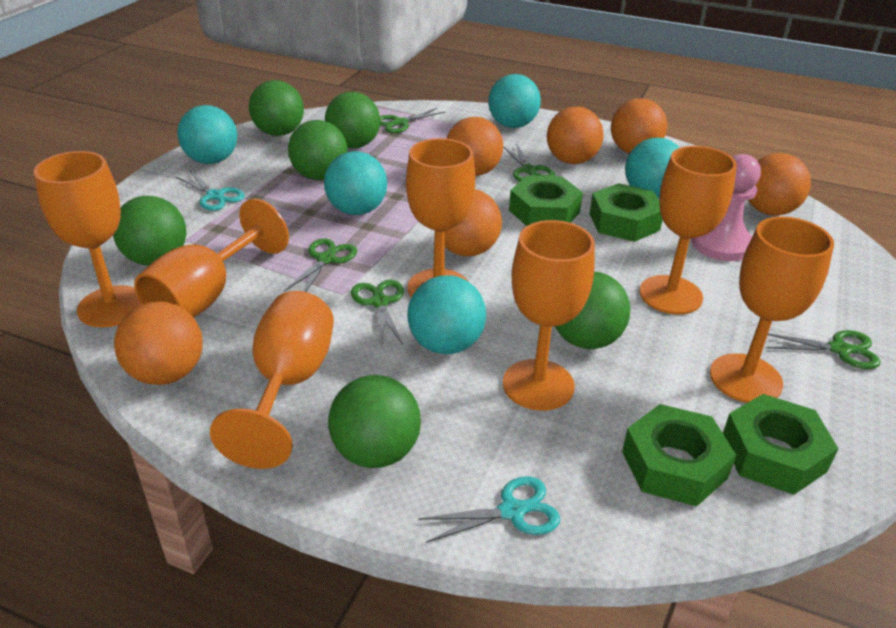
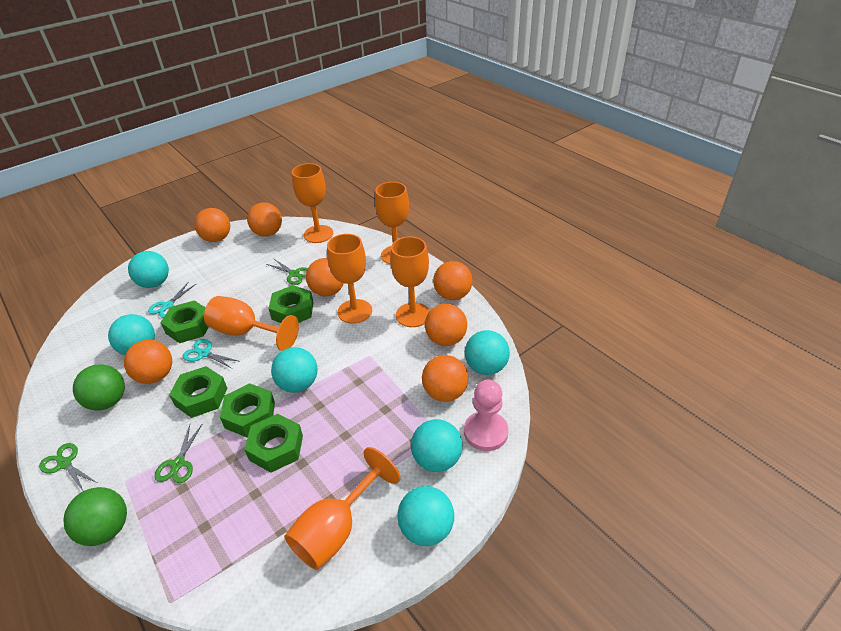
green ball: 6 -> 2
green nut: 4 -> 5
green scissors: 5 -> 3
orange ball: 6 -> 7
orange goblet: 7 -> 6
turquoise ball: 5 -> 6

